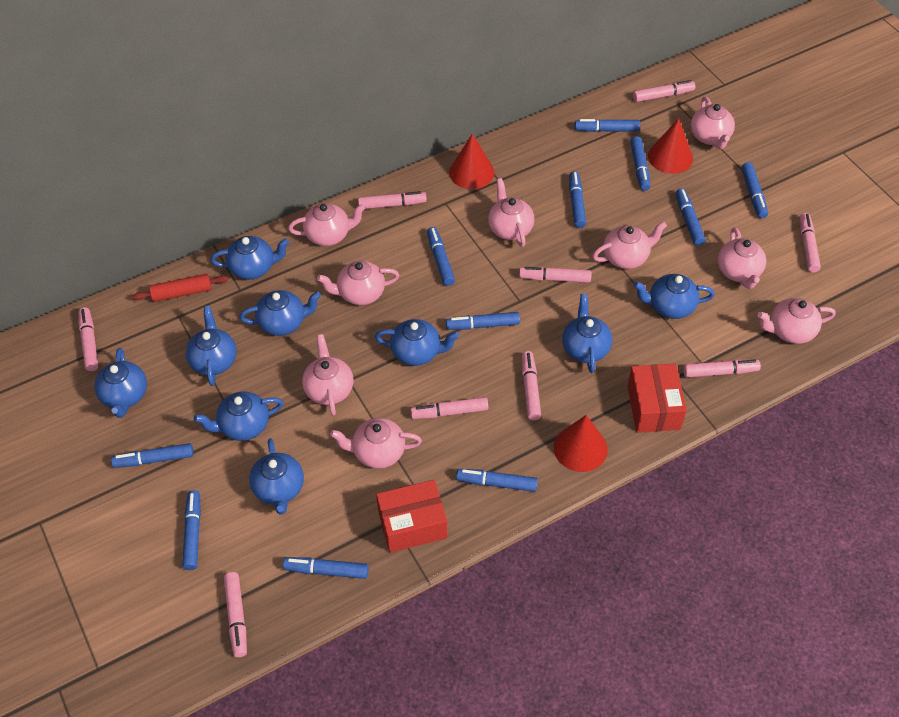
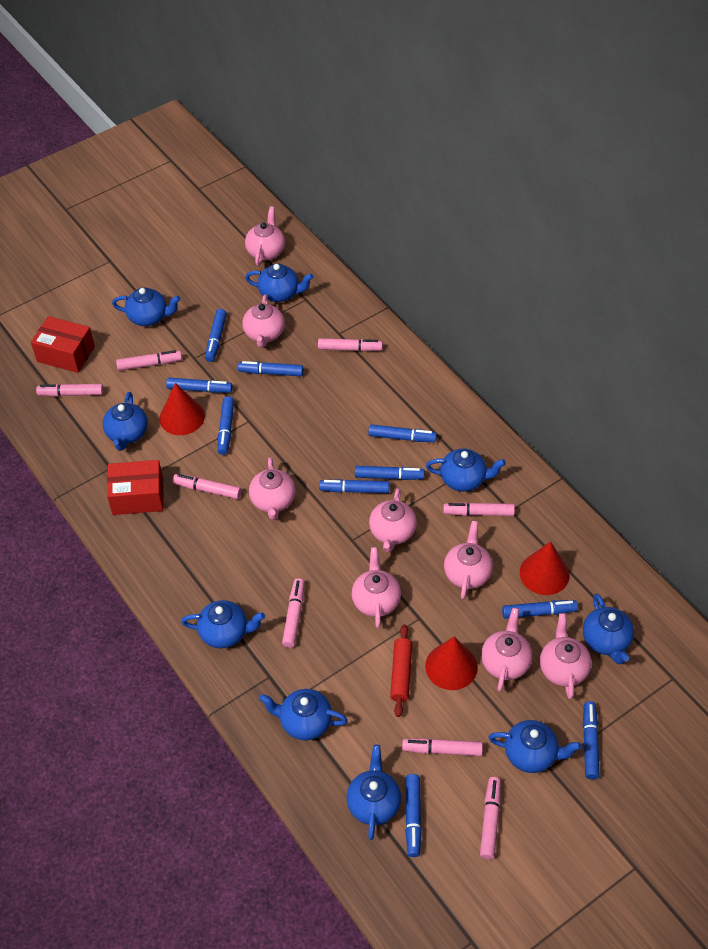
blue marker: 11 -> 10
pink marker: 9 -> 8
pink teapot: 9 -> 8

